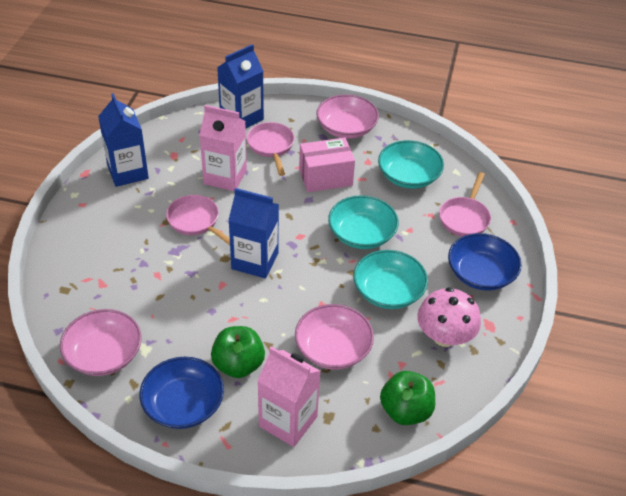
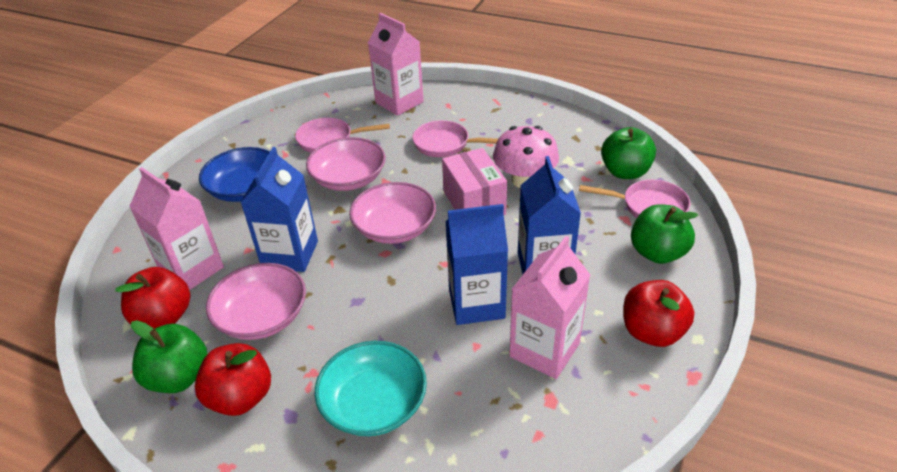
blue bowl: 2 -> 1
green apple: 2 -> 3
pink carton: 2 -> 3
red apple: 0 -> 3
turquoise bowl: 3 -> 1

